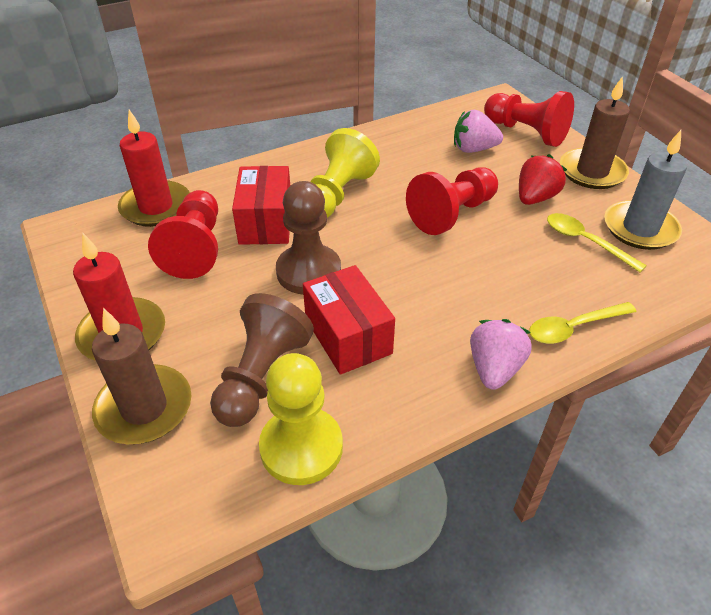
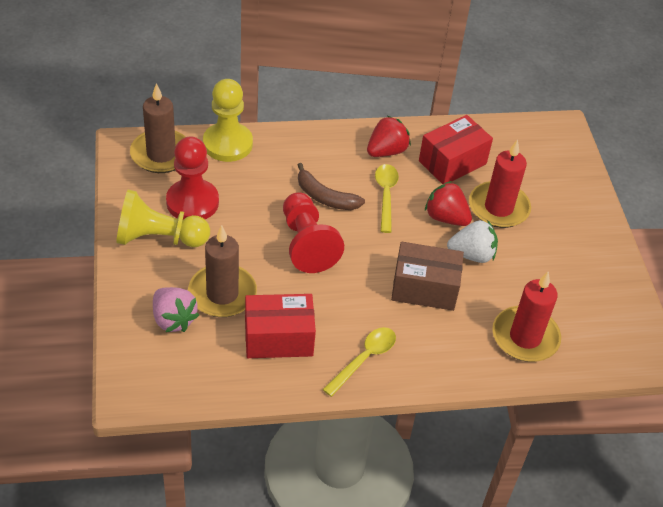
brown banana: 0 -> 1
brown box: 0 -> 1
brown pawn: 2 -> 0
grey candle: 1 -> 0
pink strawberry: 2 -> 1
red pawn: 3 -> 2
red strawberry: 1 -> 2
white strawberry: 0 -> 1

